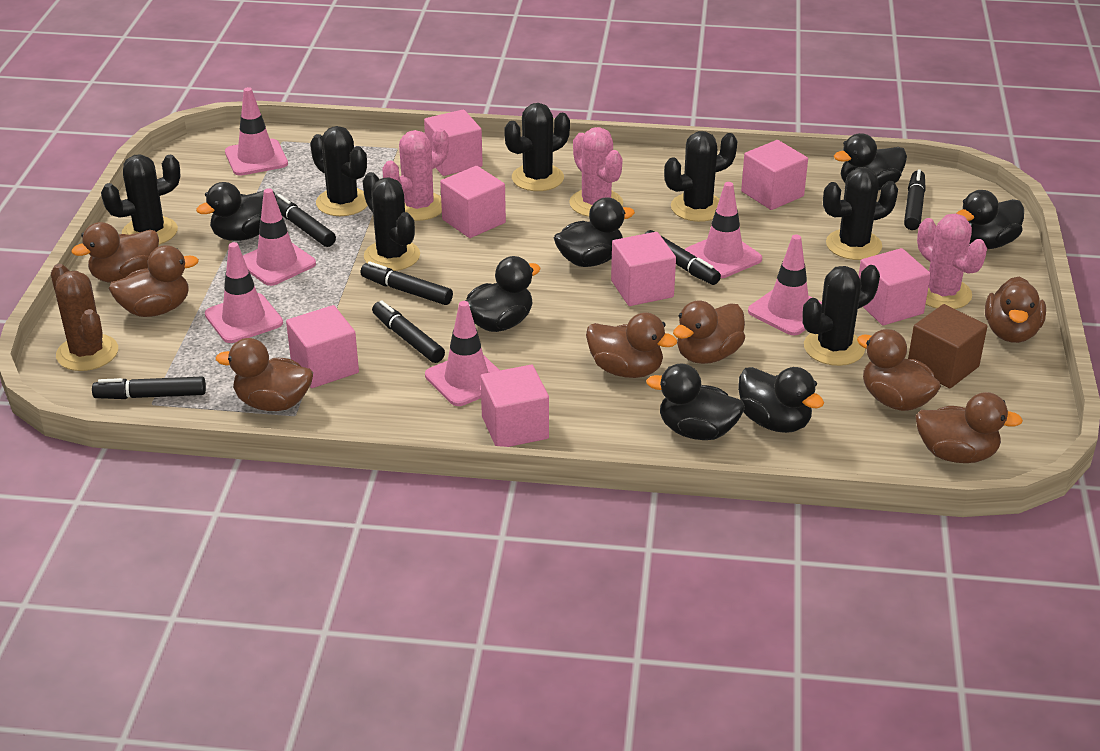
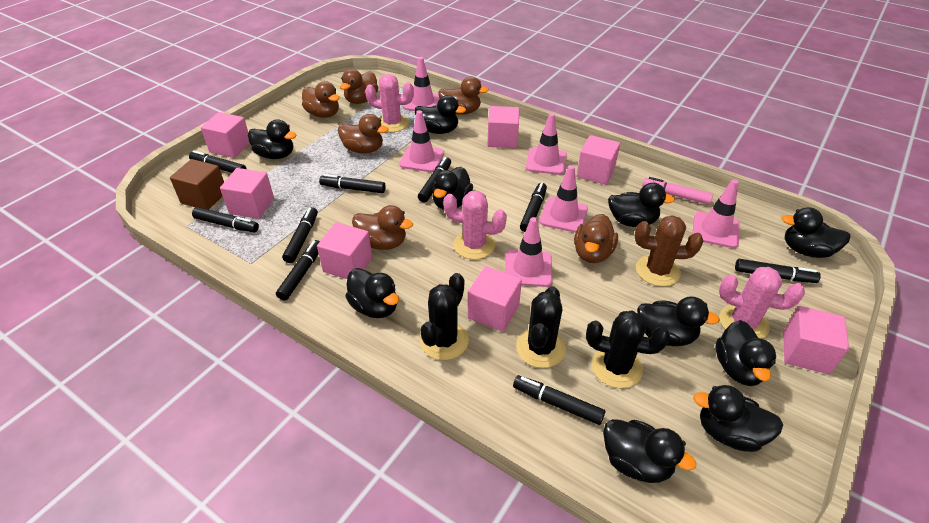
black cactus: 7 -> 3
black duck: 7 -> 10
black marker: 6 -> 9
brown duck: 8 -> 6
pink marker: 0 -> 1

